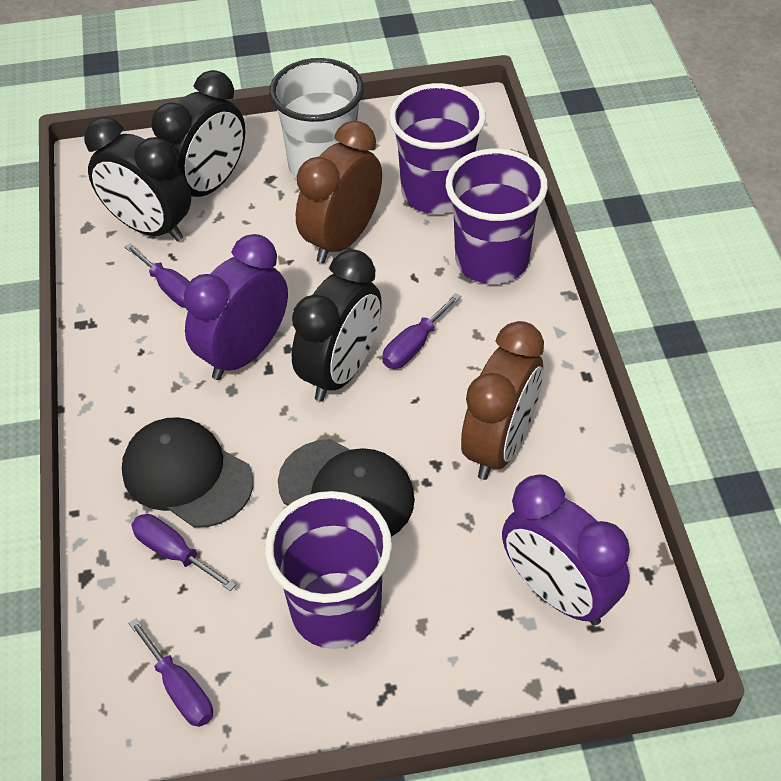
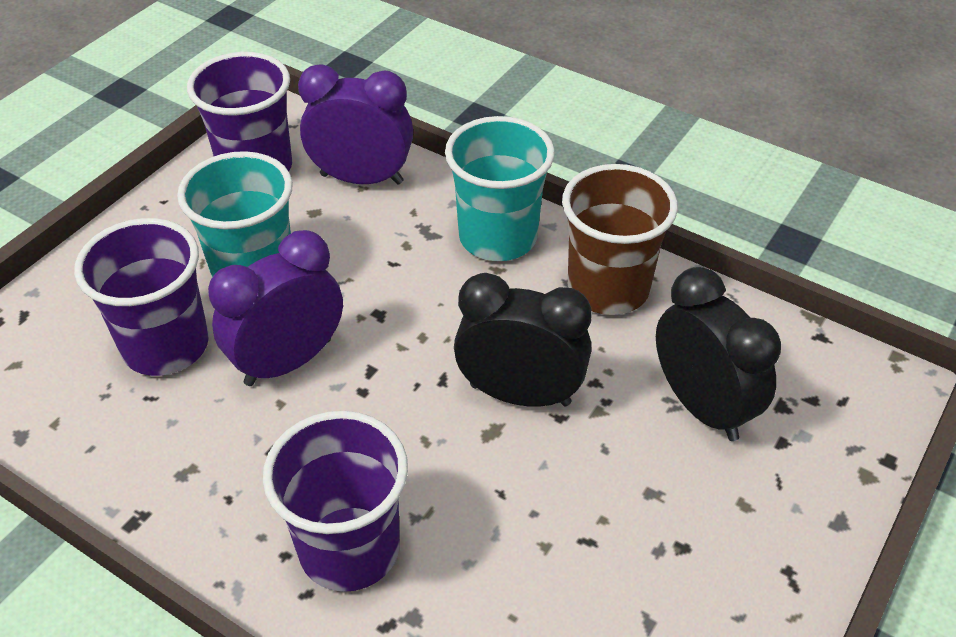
black cap: 2 -> 0
black clock: 3 -> 2
brown clock: 2 -> 0
brown cup: 0 -> 1
purple screwdriver: 4 -> 0
turquoise cup: 0 -> 2
white cup: 1 -> 0

